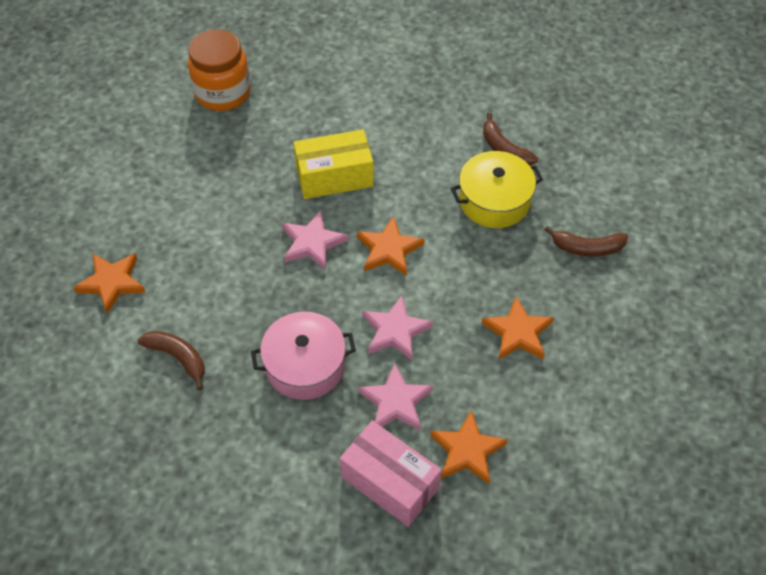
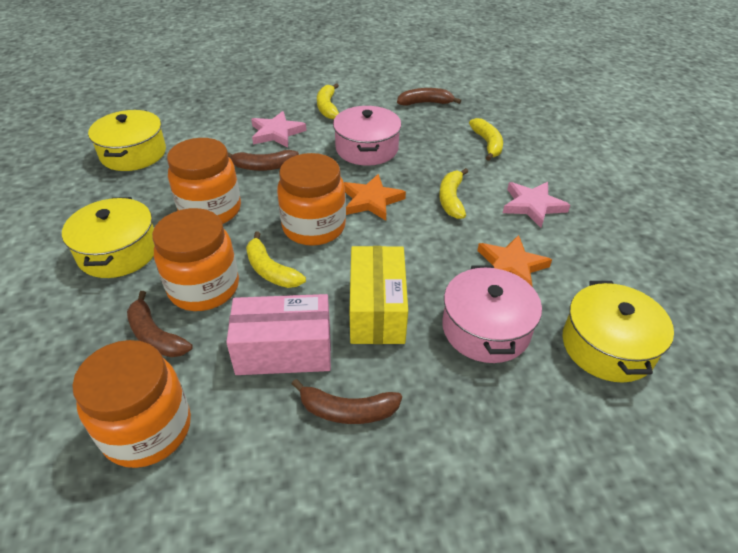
brown banana: 3 -> 4
orange jar: 1 -> 4
orange star: 4 -> 2
pink pot: 1 -> 2
pink star: 3 -> 2
yellow banana: 0 -> 4
yellow pot: 1 -> 3

